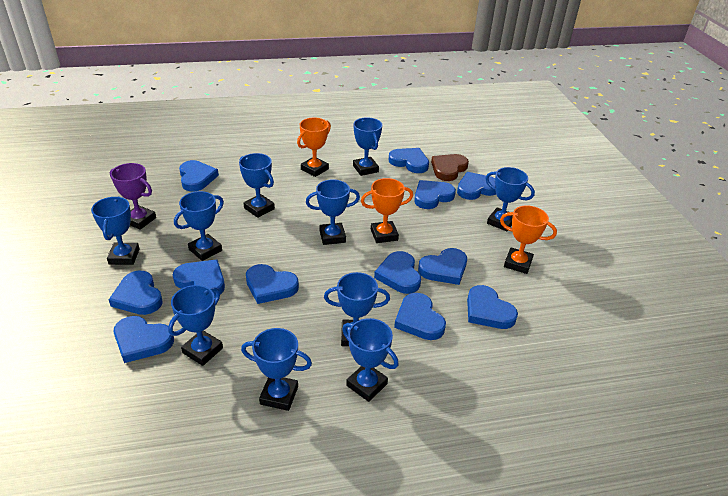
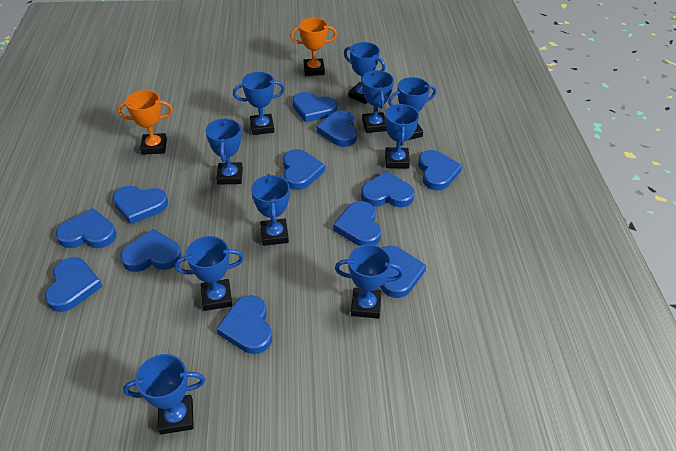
brown heart: 1 -> 0
orange trophy: 3 -> 2
purple trophy: 1 -> 0

